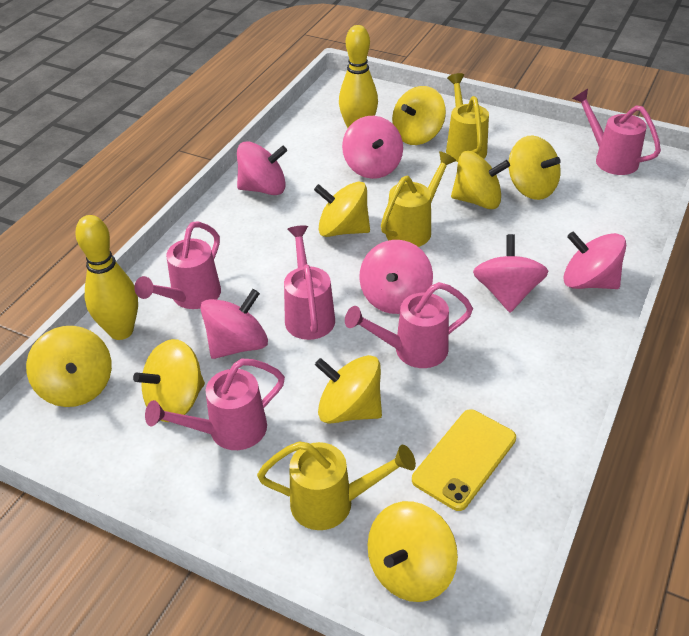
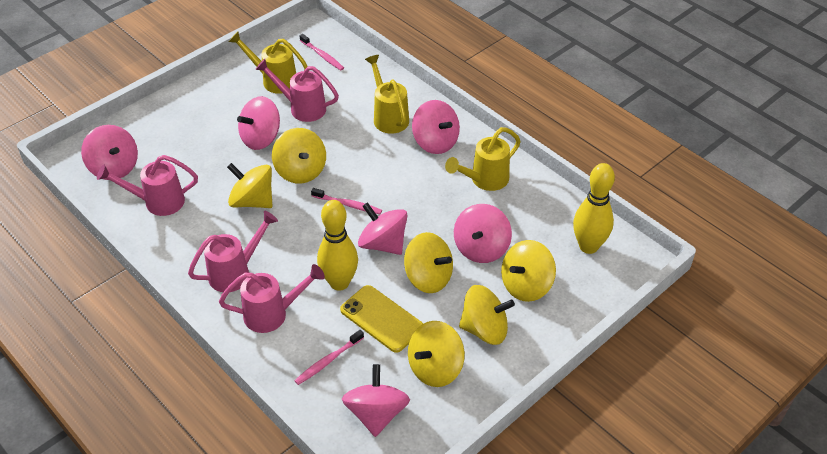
pink toothbrush: 0 -> 3
pink watering can: 5 -> 4
yellow spinning top: 8 -> 6

